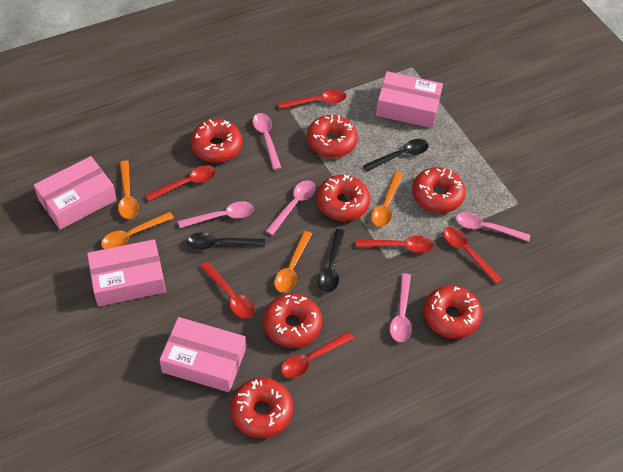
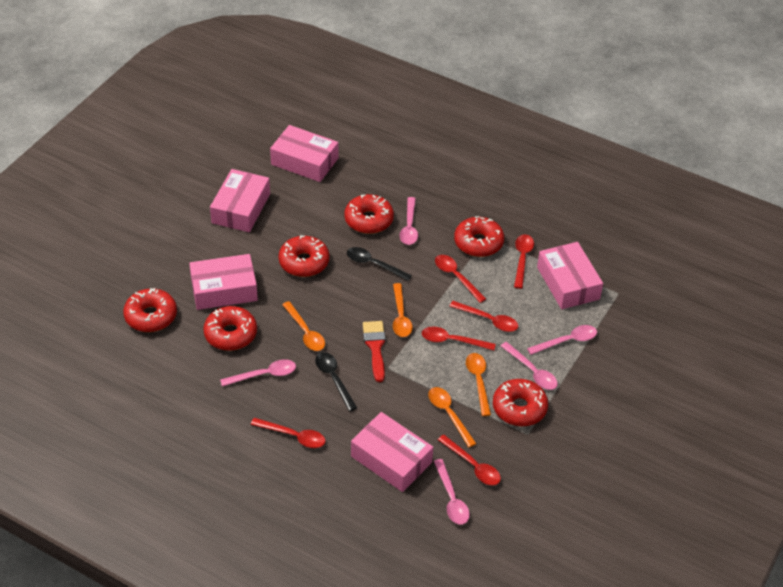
black spoon: 3 -> 2
pink box: 4 -> 5
red brush: 0 -> 1
red donut: 7 -> 6

